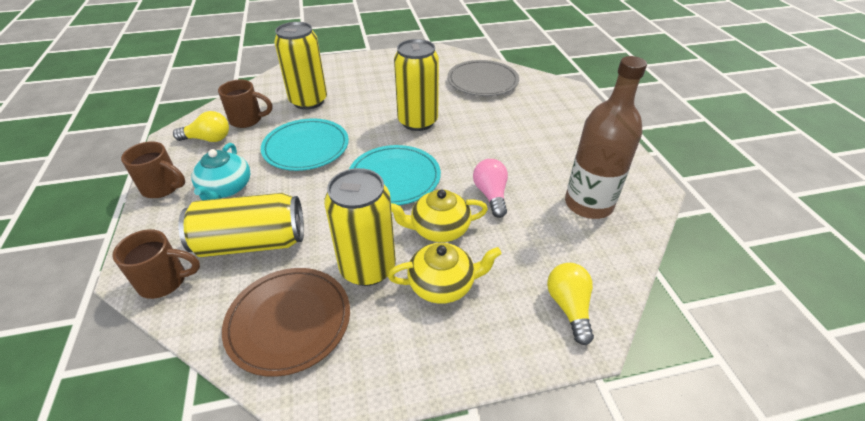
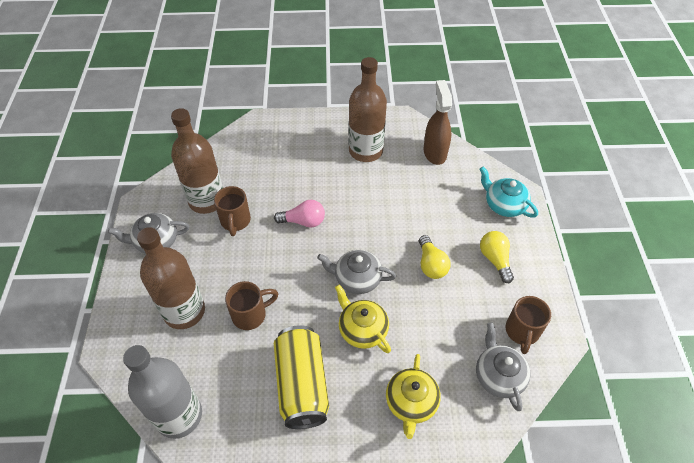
brown bottle: 1 -> 3
brown plate: 1 -> 0
brown spray bottle: 0 -> 1
grey bottle: 0 -> 1
grey plate: 1 -> 0
grey teapot: 0 -> 3
turquoise plate: 2 -> 0
yellow can: 4 -> 1

